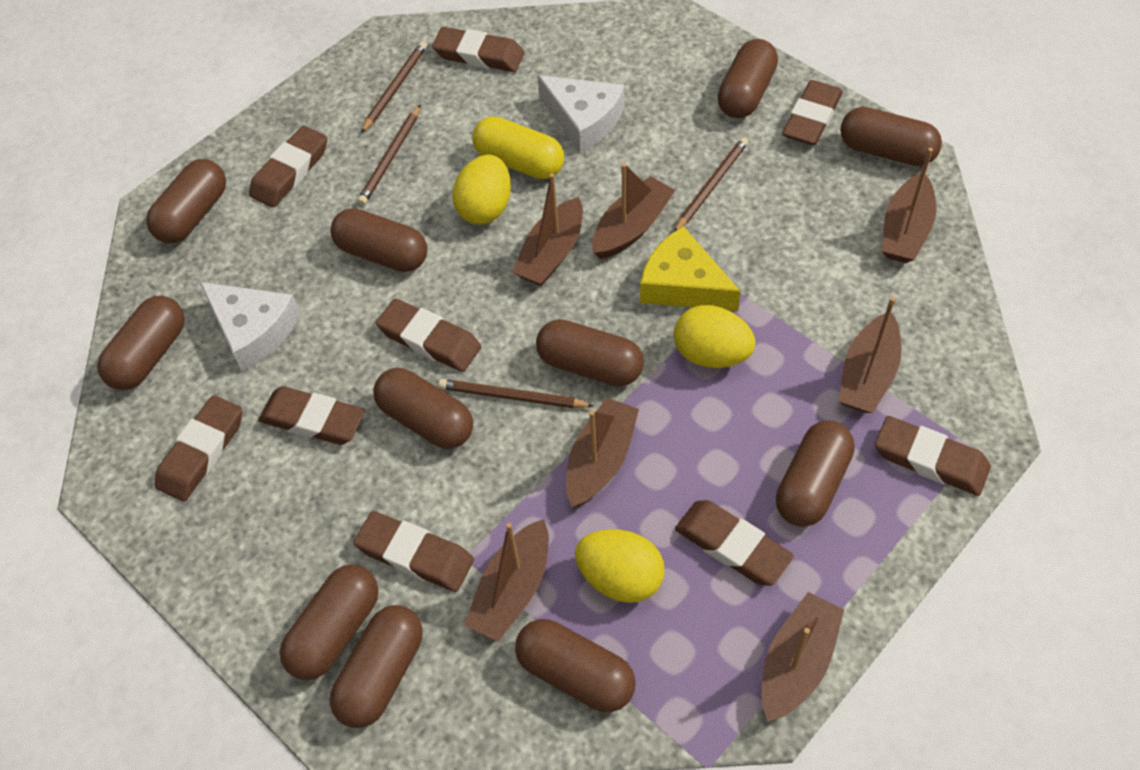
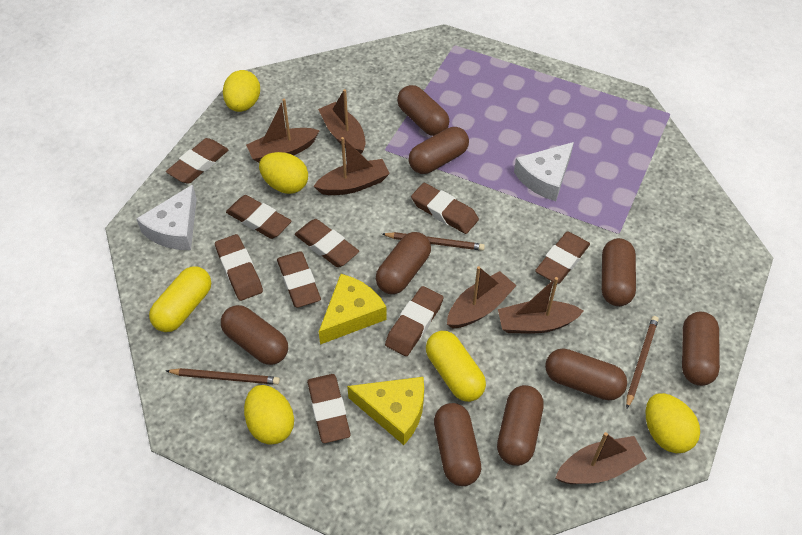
brown boat: 7 -> 6
brown capsule: 11 -> 9
brown pencil: 4 -> 3
yellow capsule: 1 -> 2
yellow cheese: 1 -> 2
yellow egg: 3 -> 4

